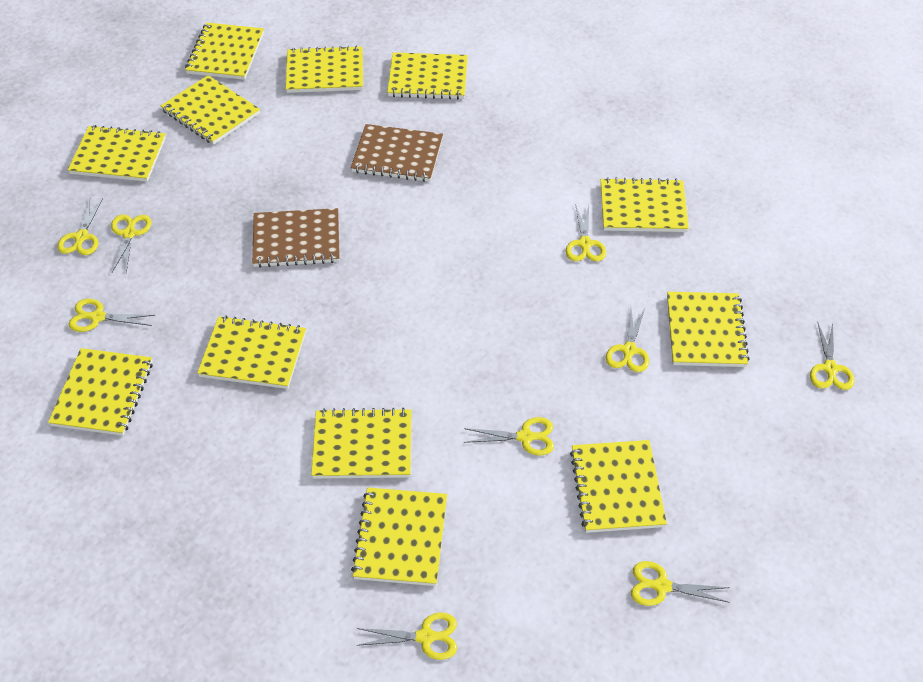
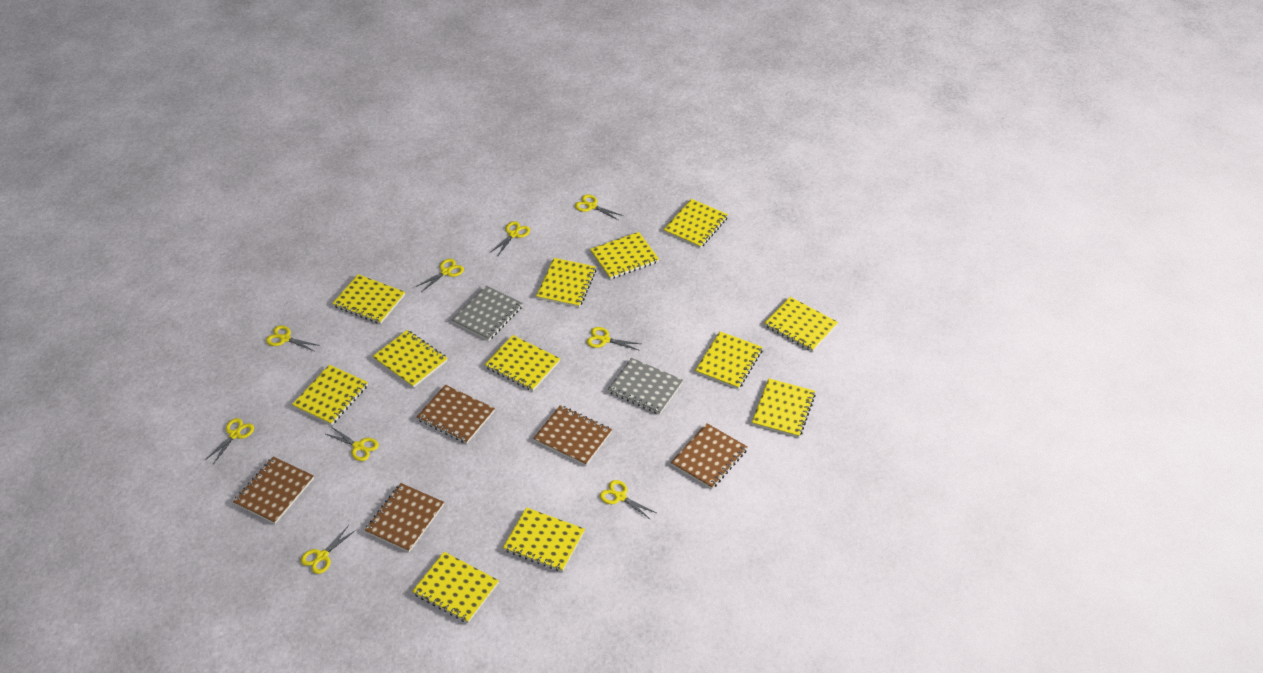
brown notebook: 2 -> 5
grey notebook: 0 -> 2

